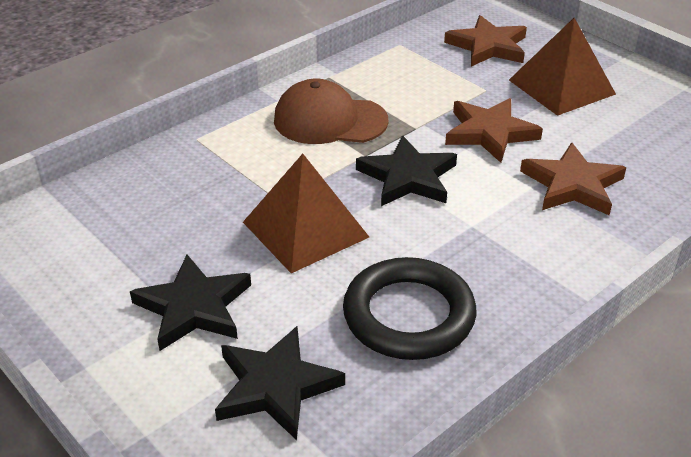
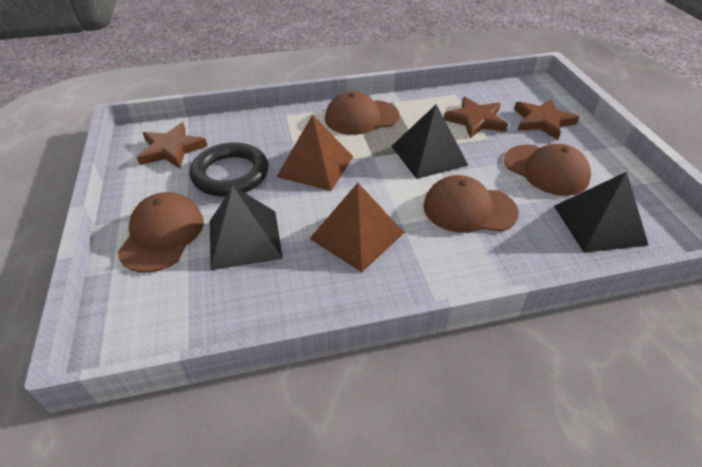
black pyramid: 0 -> 3
black star: 3 -> 0
brown cap: 1 -> 4

